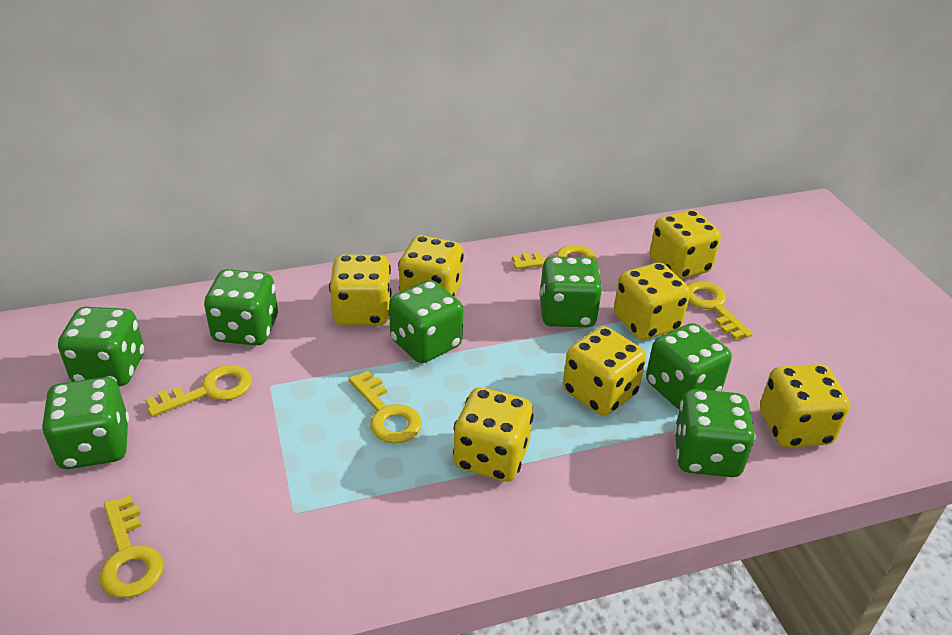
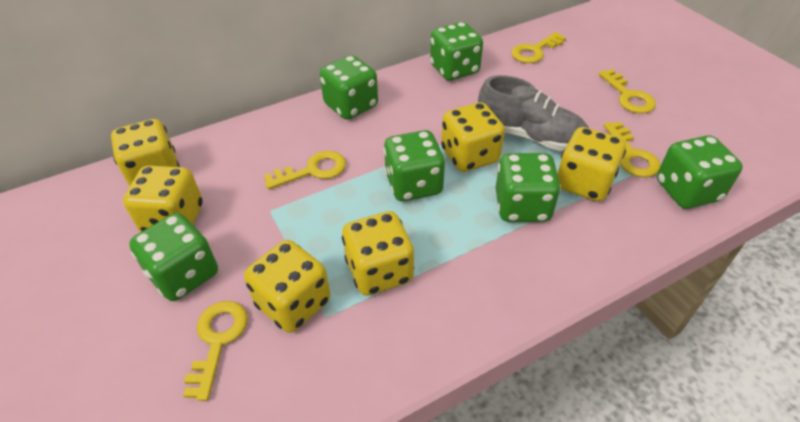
green dice: 7 -> 6
grey shoe: 0 -> 1
yellow dice: 7 -> 6

